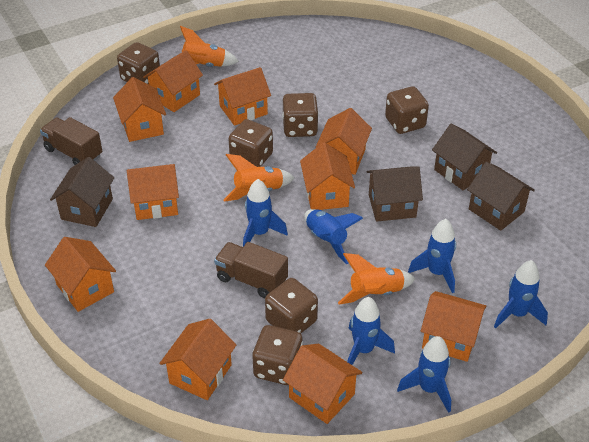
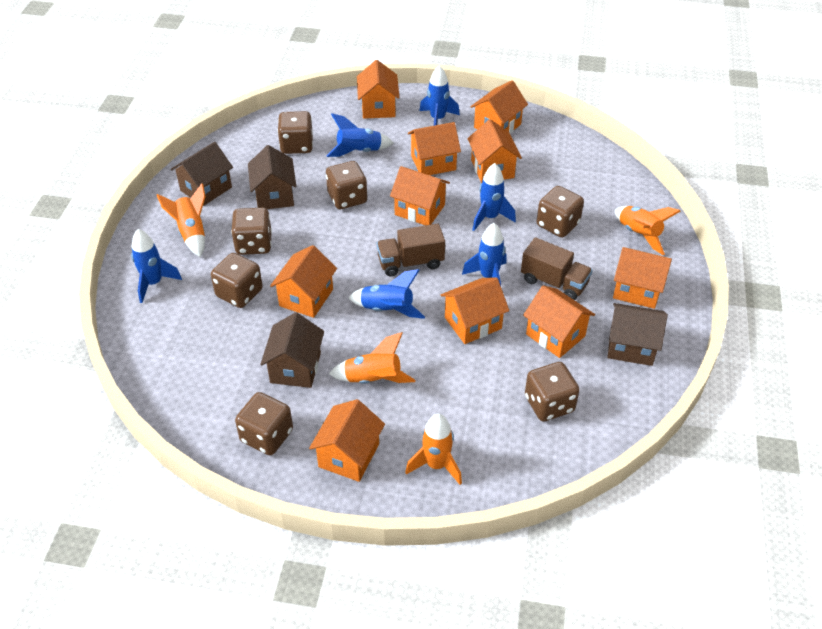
brown dice: 6 -> 7
orange rocket: 3 -> 4

